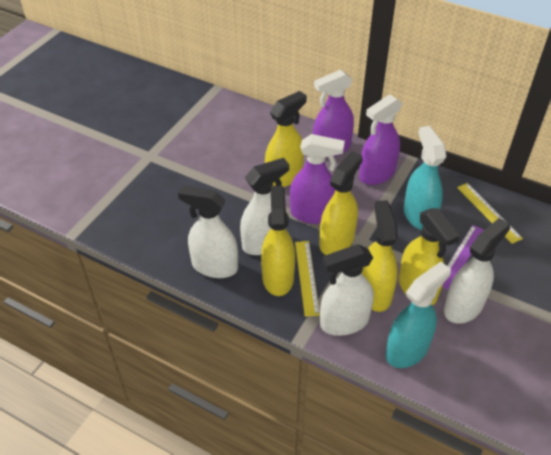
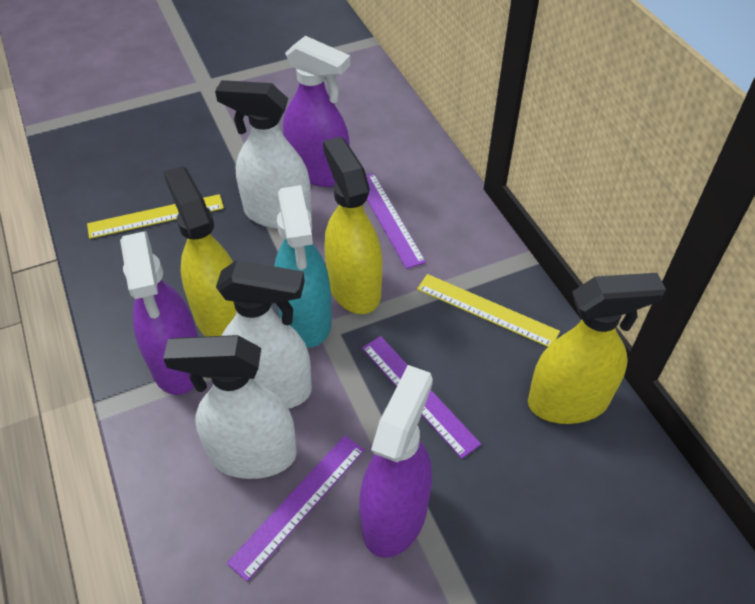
purple ruler: 1 -> 3
turquoise spray bottle: 2 -> 1
white spray bottle: 4 -> 3
yellow spray bottle: 5 -> 3

